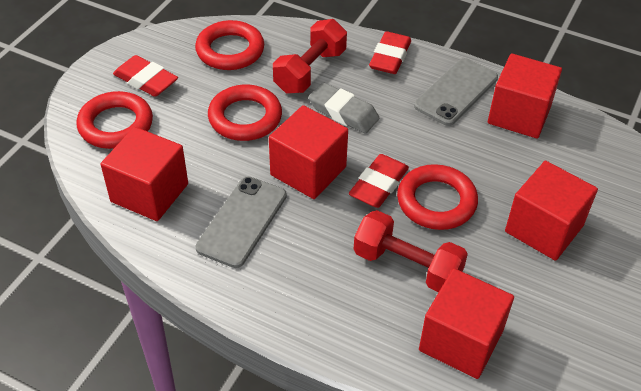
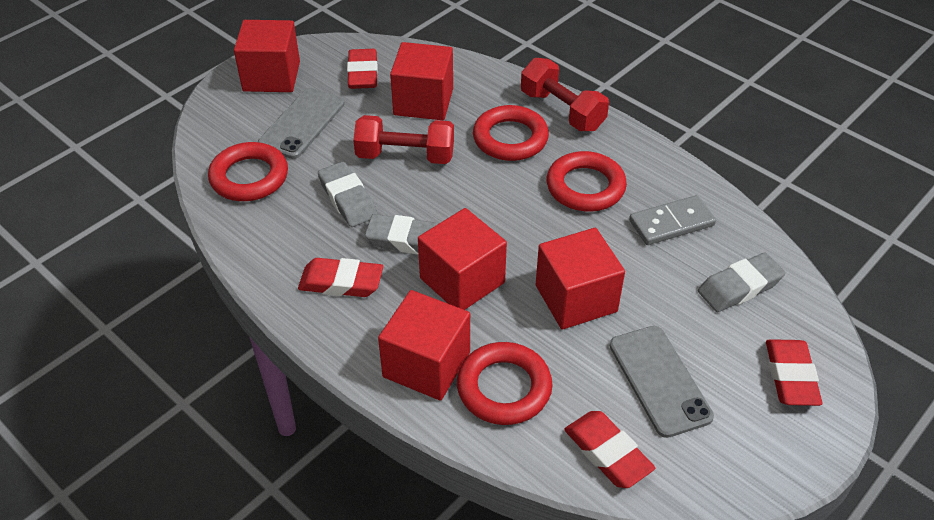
grey domino: 0 -> 1
grey eraser: 1 -> 3
red eraser: 3 -> 4

